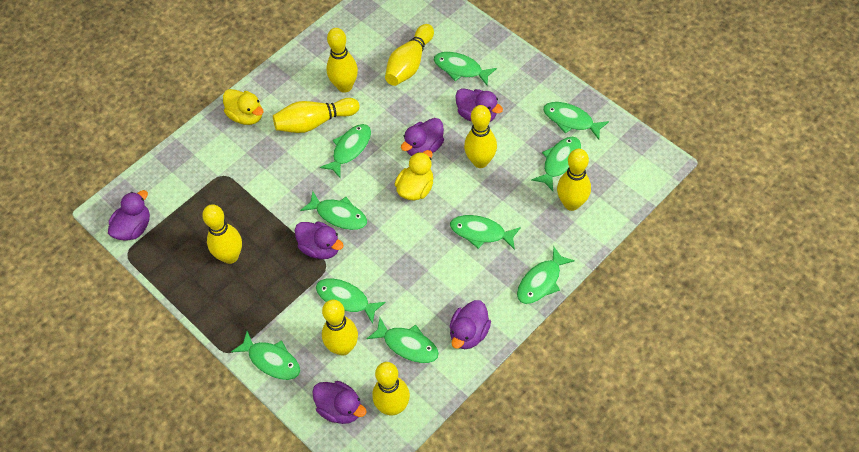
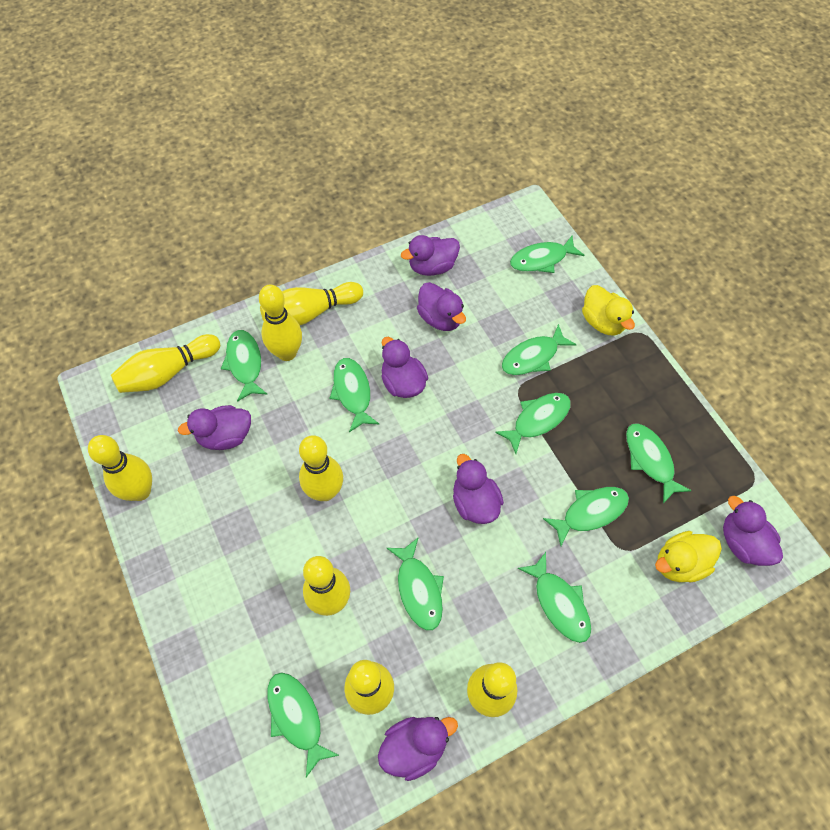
purple duck: 6 -> 7

